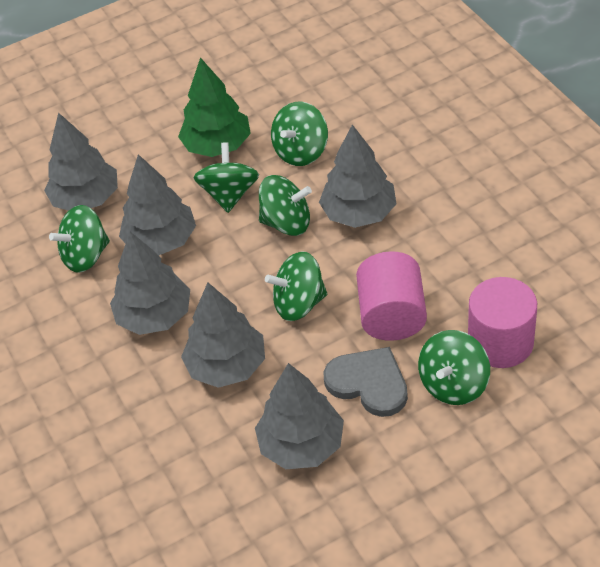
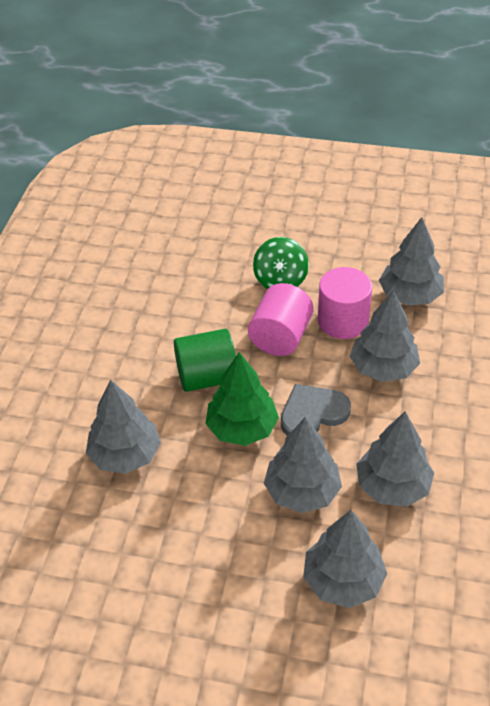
green cylinder: 0 -> 1
green spinning top: 6 -> 1

